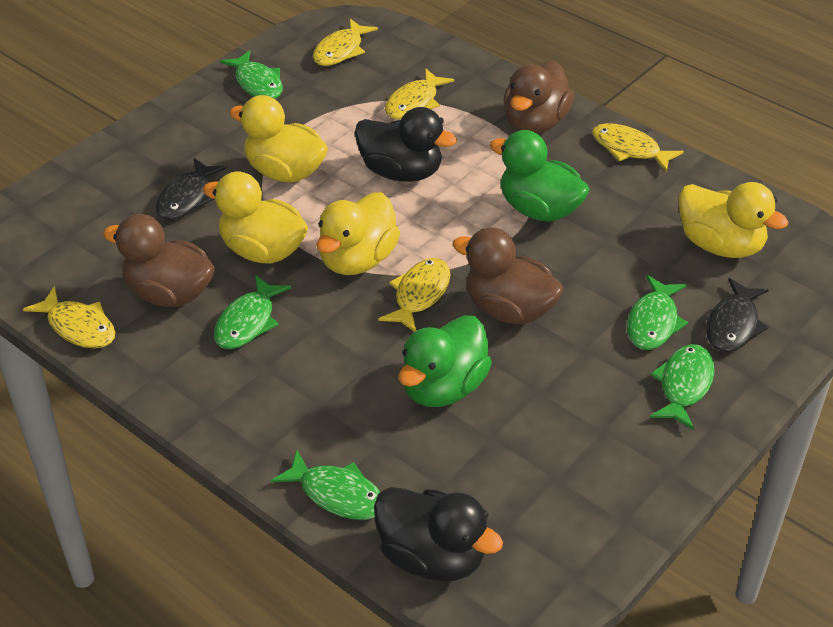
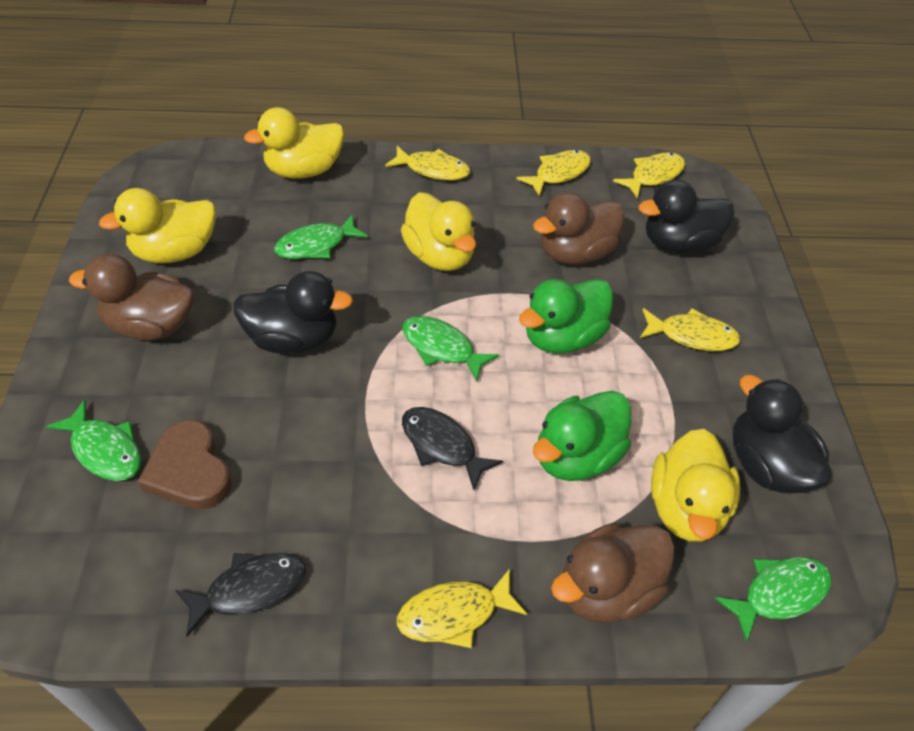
black duck: 2 -> 3
brown heart: 0 -> 1
green fish: 5 -> 4

